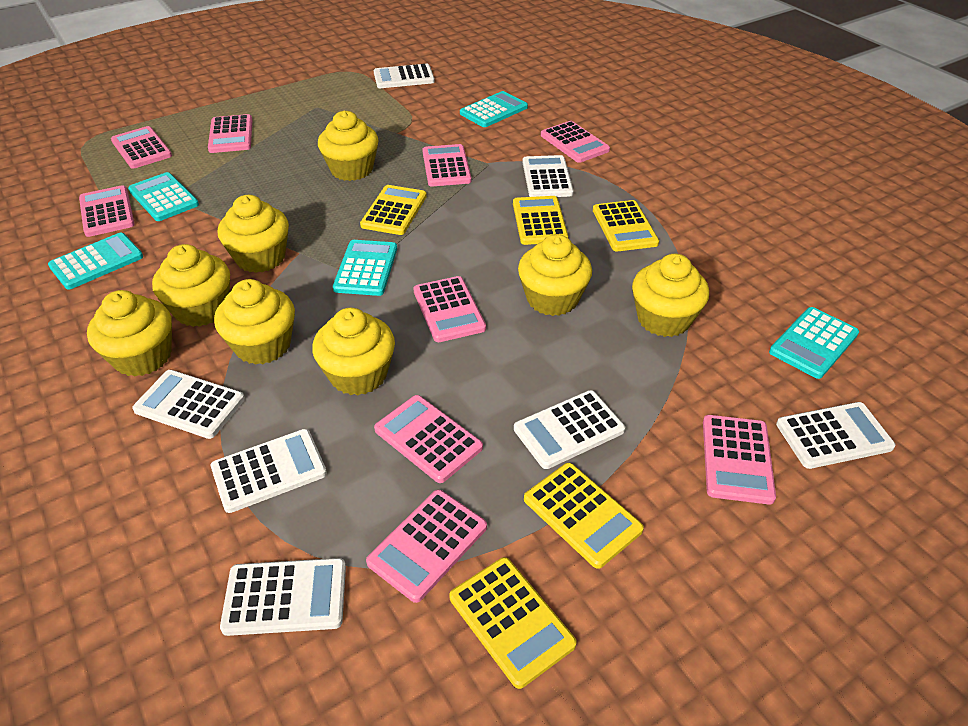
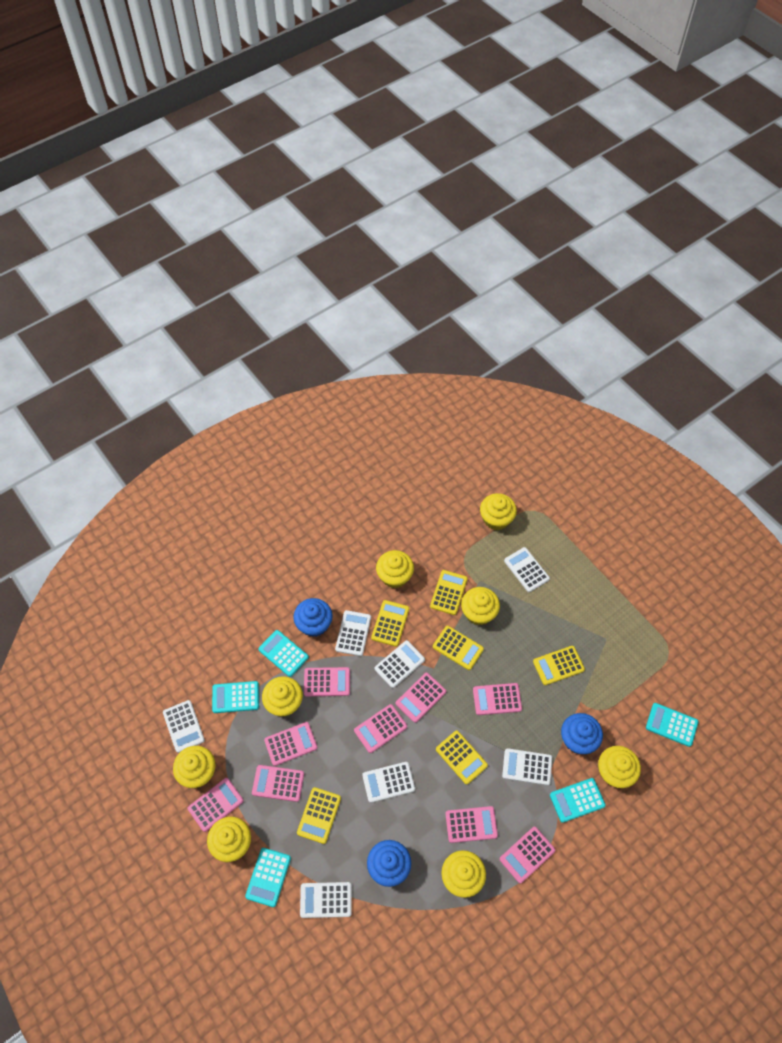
blue cupcake: 0 -> 3
yellow calculator: 5 -> 6

